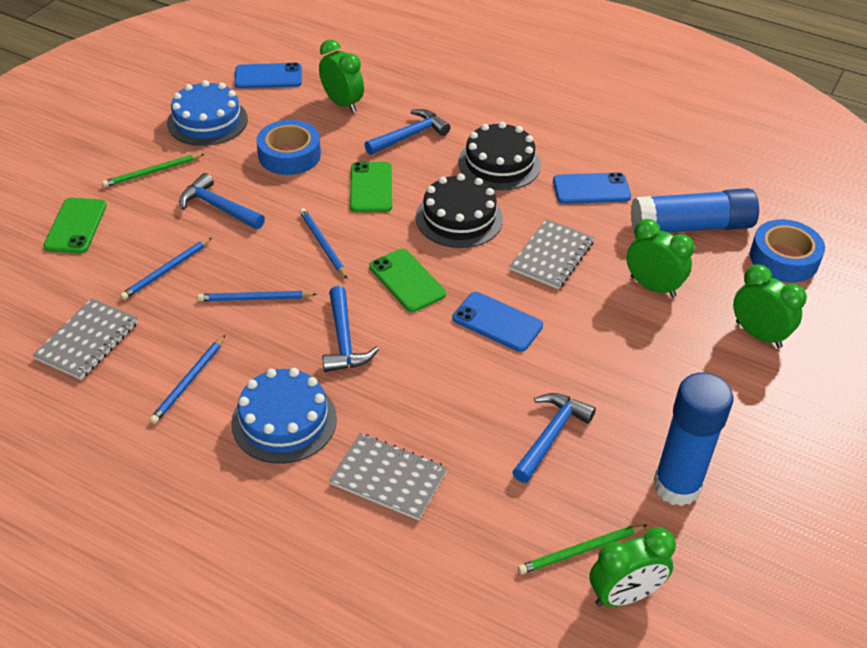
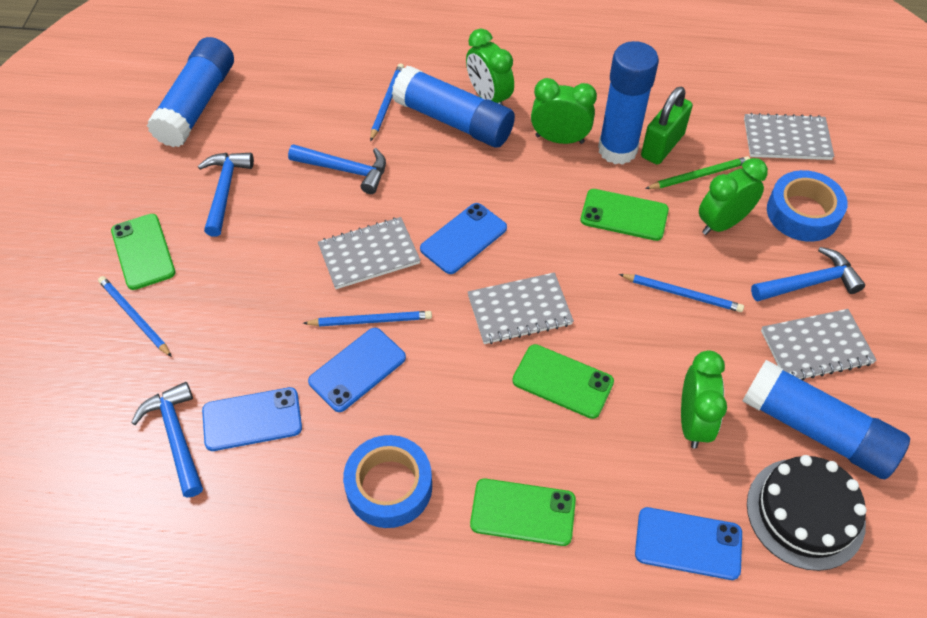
black cake: 2 -> 1
blue cake: 2 -> 0
blue glue stick: 2 -> 4
blue phone: 3 -> 4
green padlock: 0 -> 1
green pencil: 2 -> 1
green phone: 3 -> 4
grey notebook: 3 -> 4

